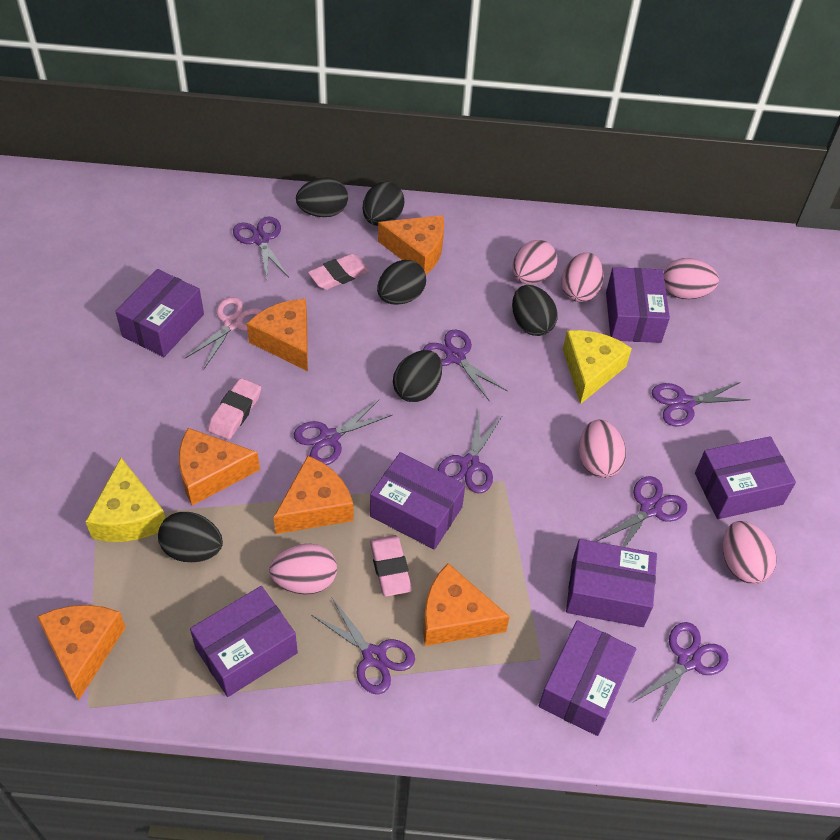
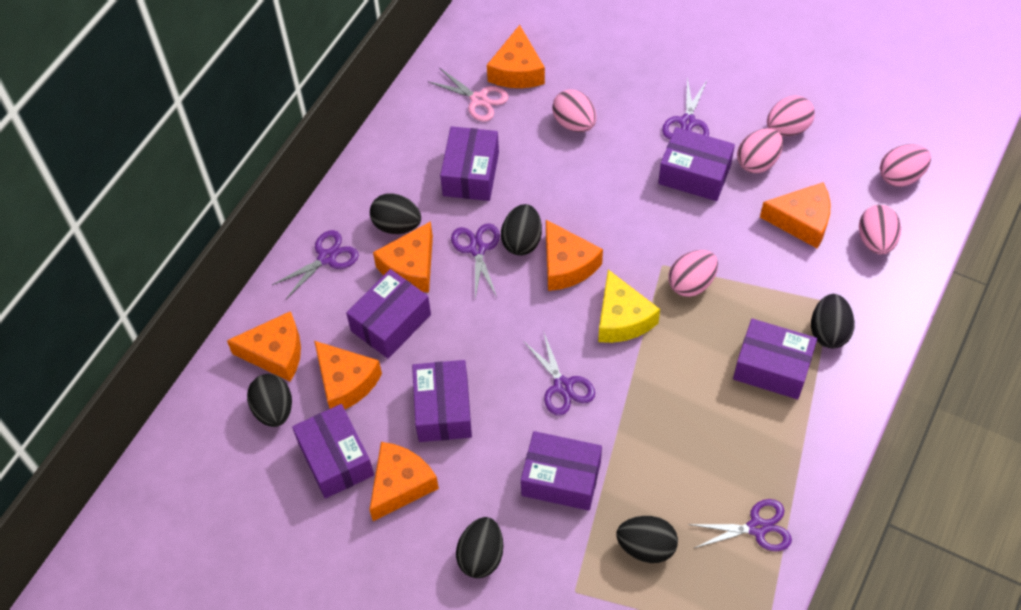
orange cheese: 6 -> 7
pink eraser: 3 -> 0
purple scissors: 8 -> 5
yellow cheese: 2 -> 1

